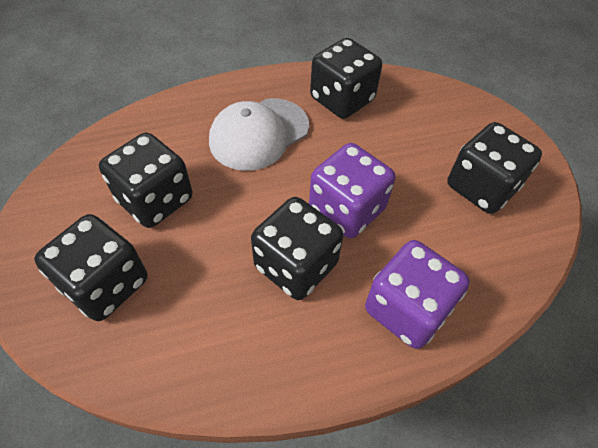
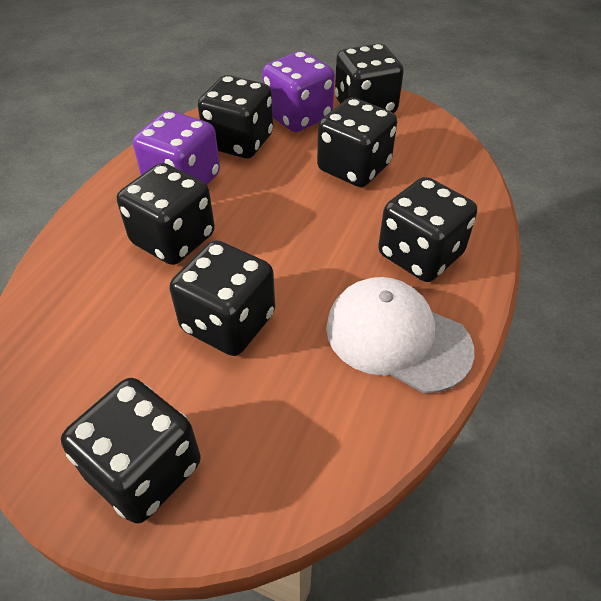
black dice: 5 -> 7

